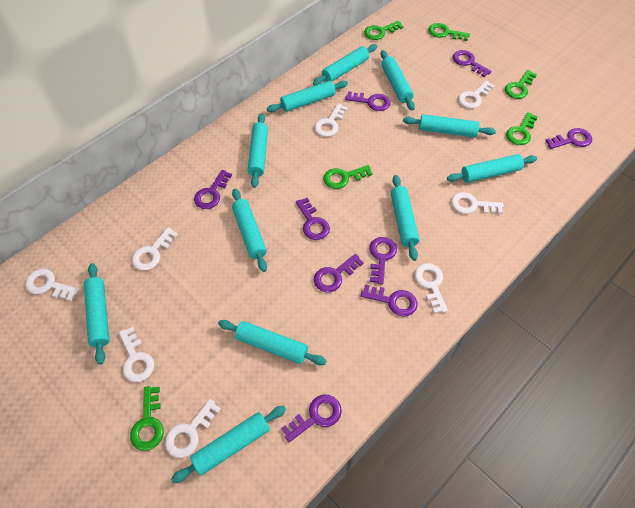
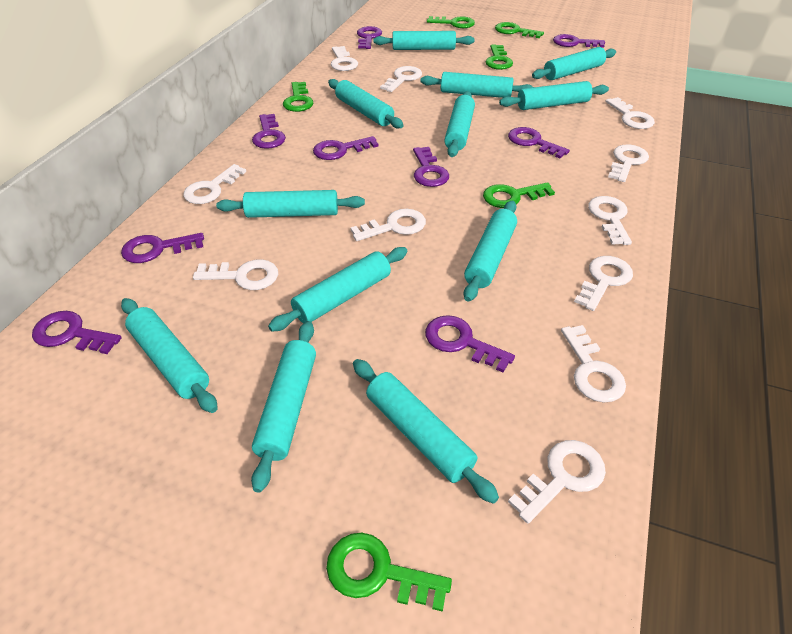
turquoise rolling pin: 11 -> 12
white key: 8 -> 11

